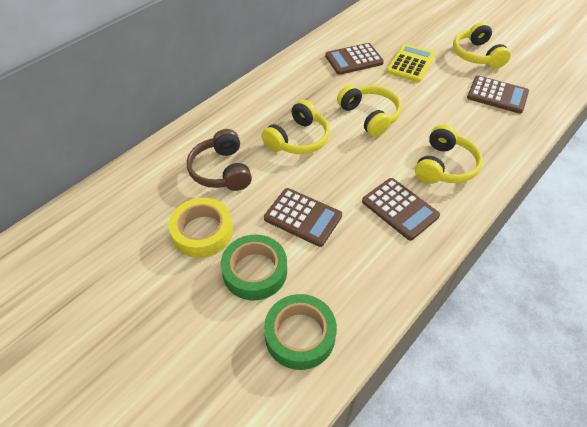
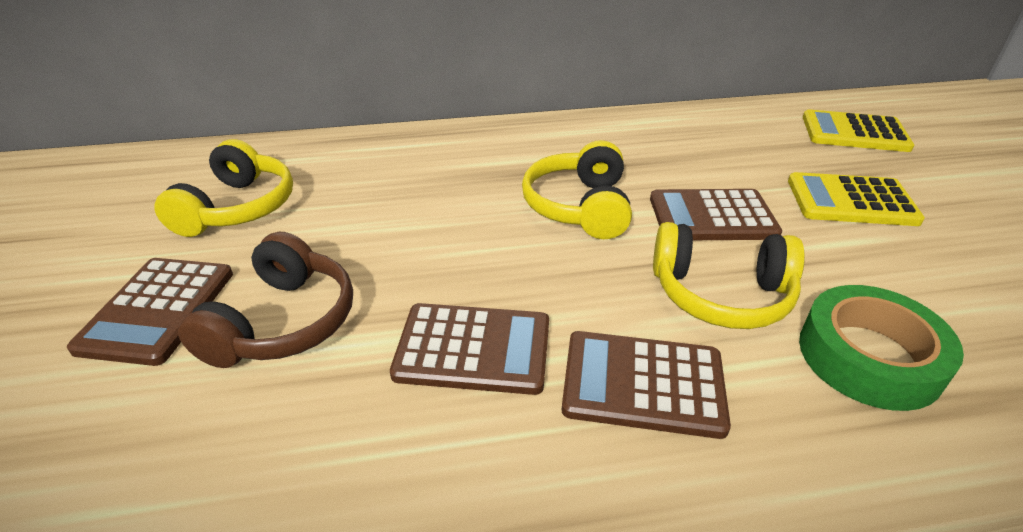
green tape: 2 -> 1
yellow calculator: 1 -> 2
yellow headphones: 4 -> 3
yellow tape: 1 -> 0

